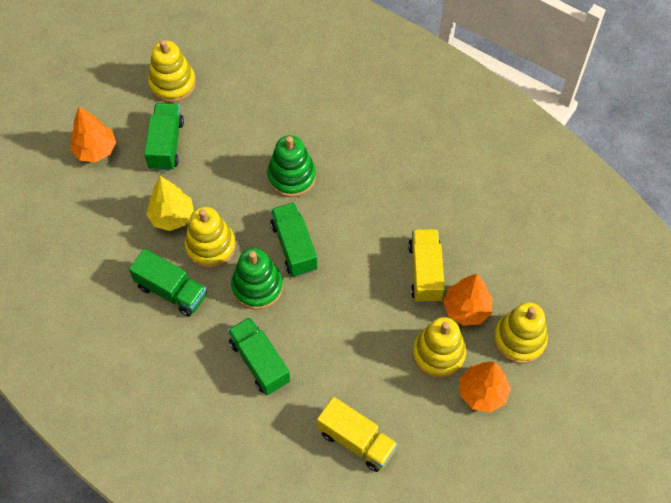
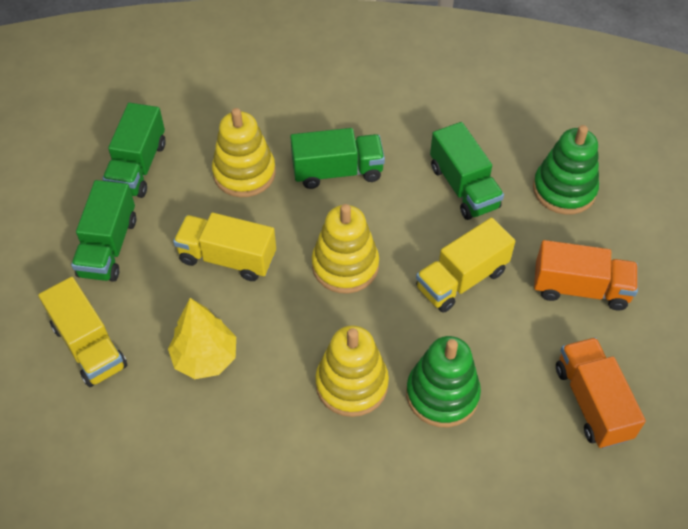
orange tree: 3 -> 0
orange truck: 0 -> 2
yellow stacking toy: 4 -> 3
yellow truck: 2 -> 3

